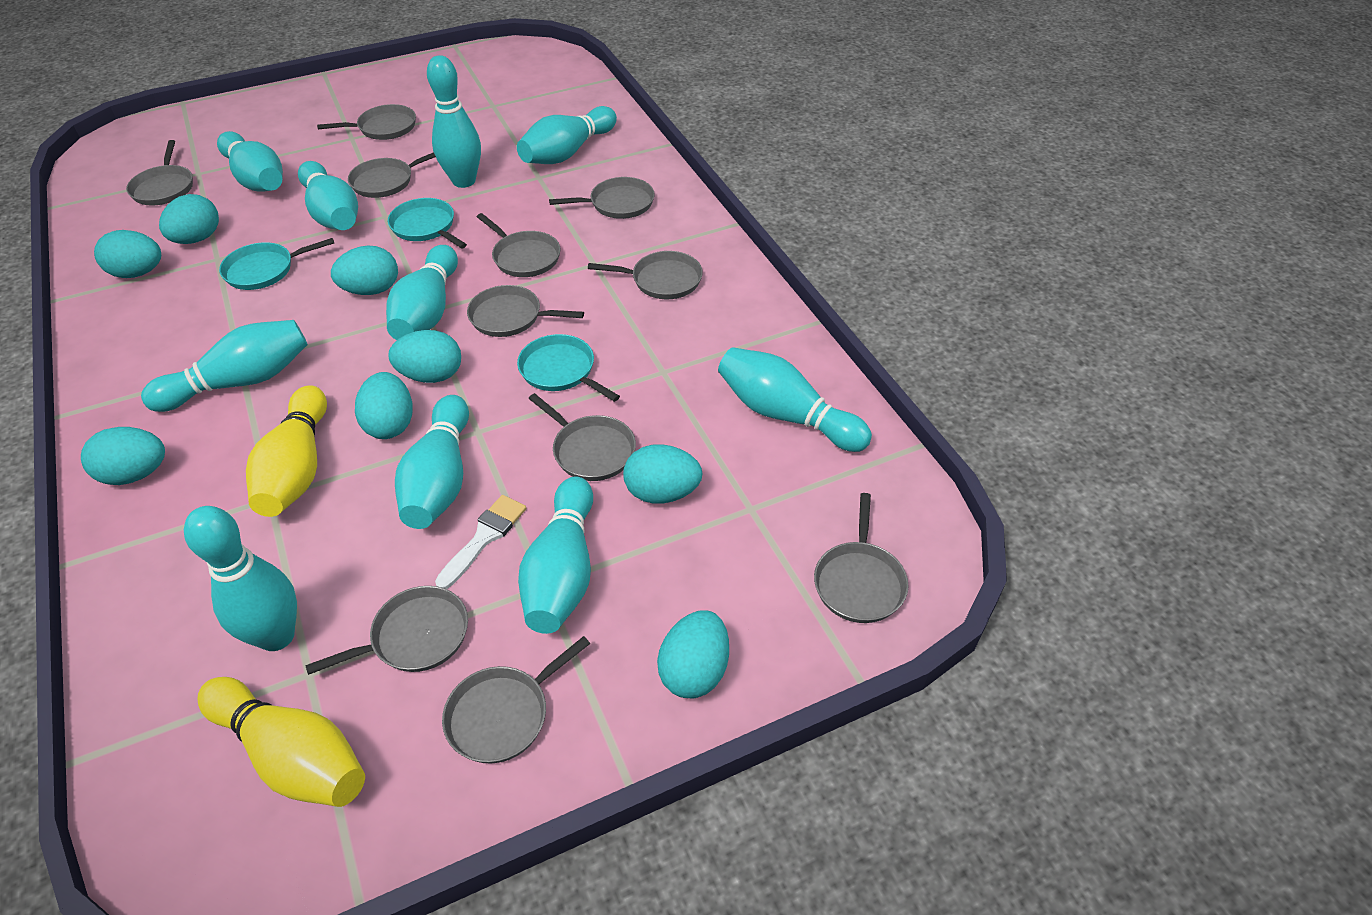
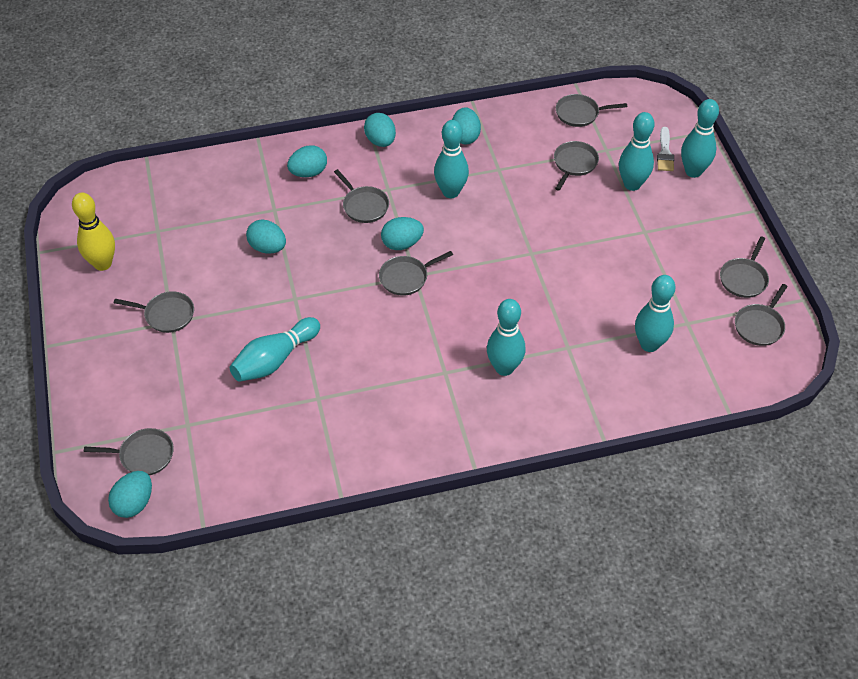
grey pan: 11 -> 8
turquoise bowling pin: 10 -> 6
turquoise egg: 8 -> 6
turquoise pan: 3 -> 0
yellow bowling pin: 2 -> 1

